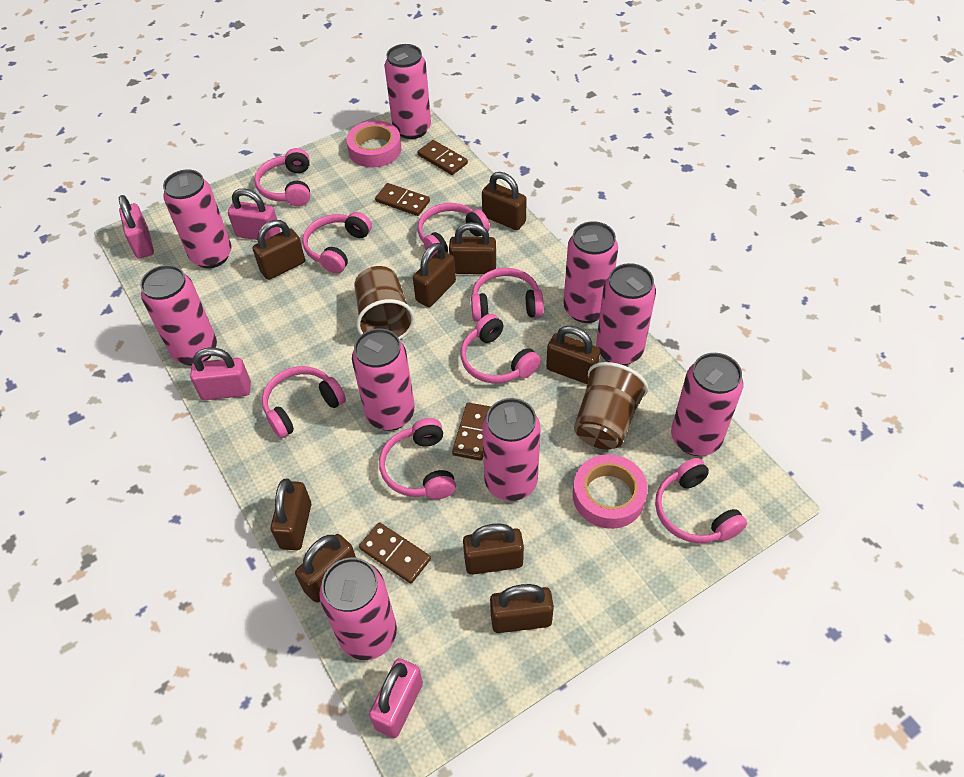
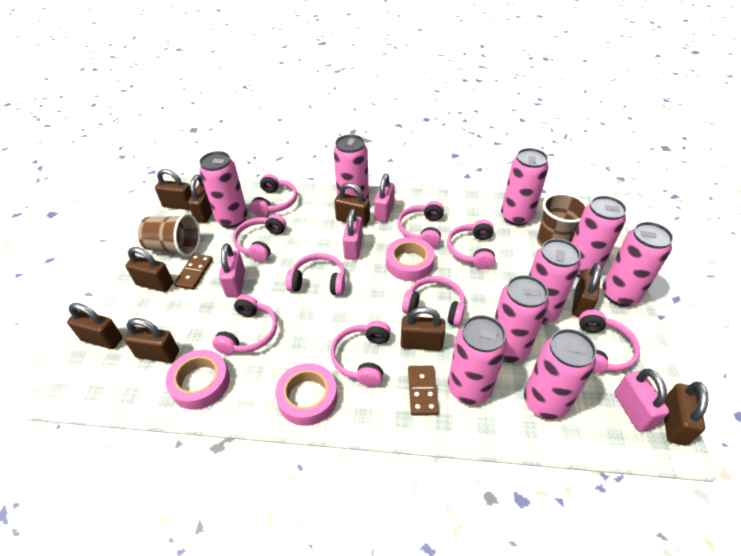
brown domino: 4 -> 2
pink headphones: 8 -> 9
pink tape: 2 -> 3

